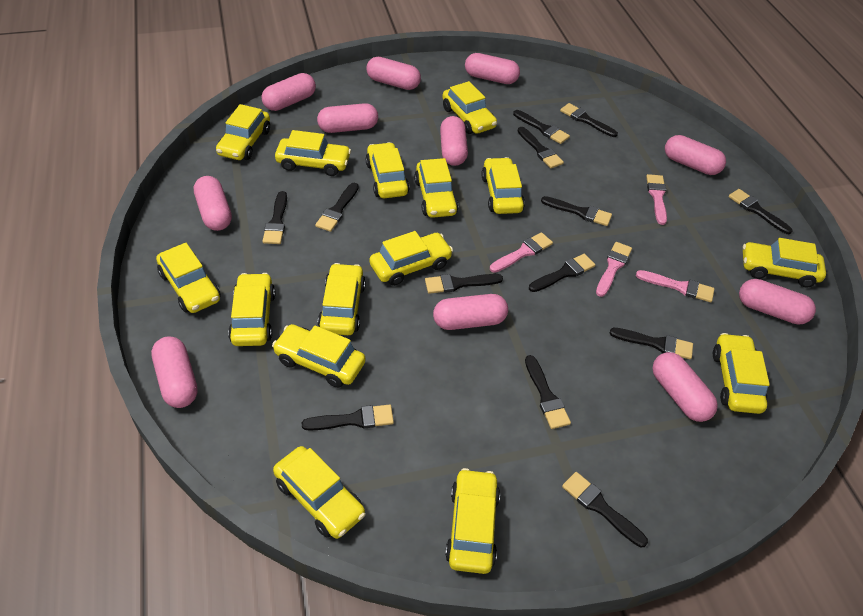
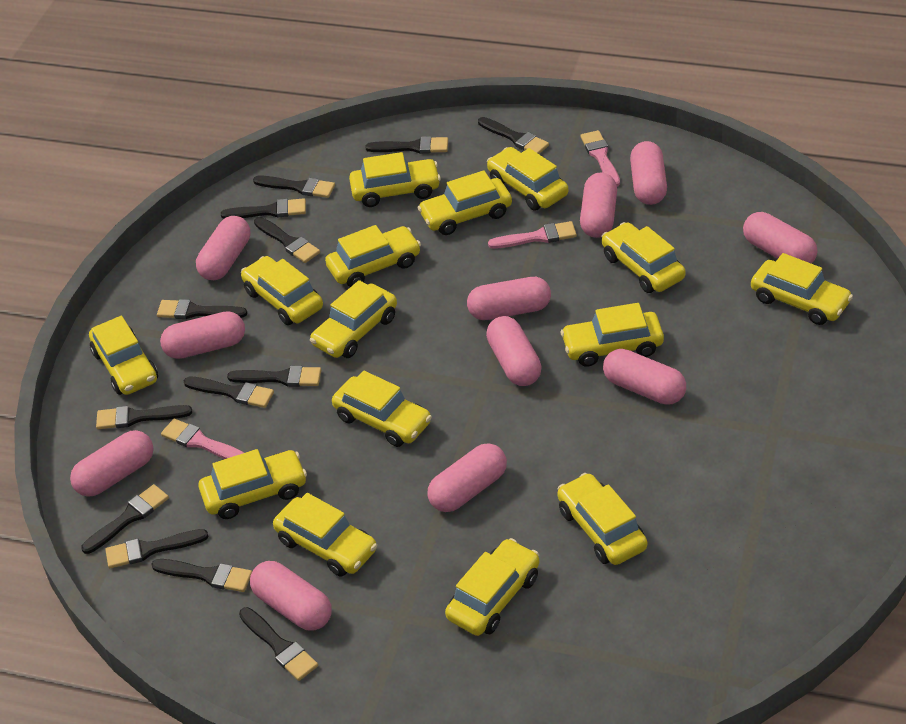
pink brush: 4 -> 3

